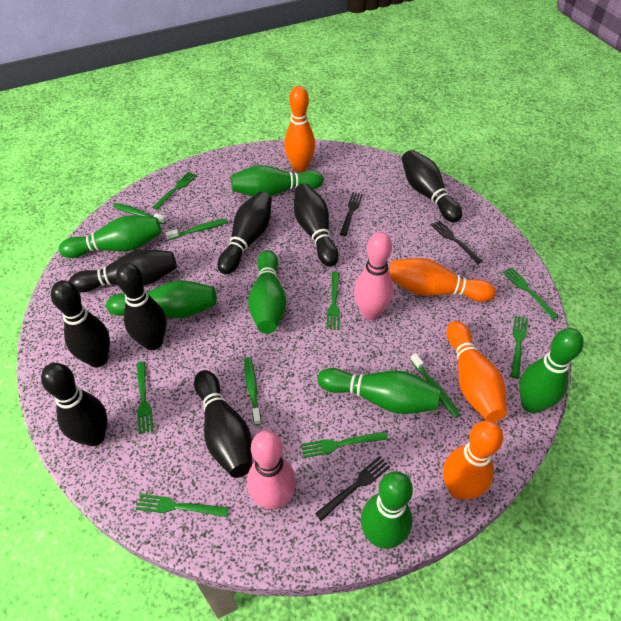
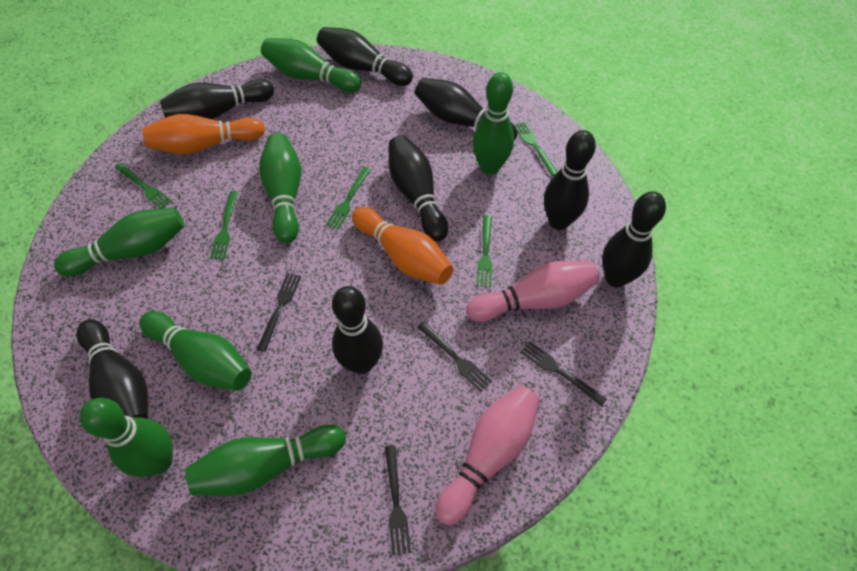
black fork: 3 -> 4
green fork: 7 -> 5
green toothbrush: 4 -> 0
orange bowling pin: 4 -> 2

